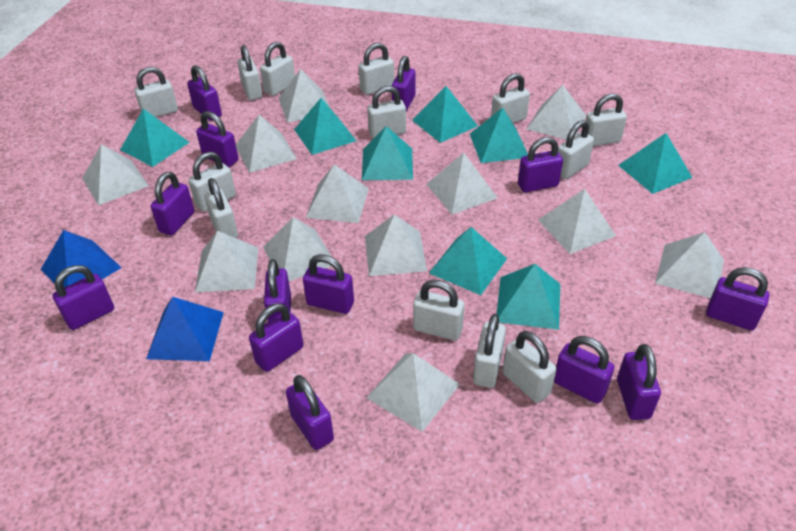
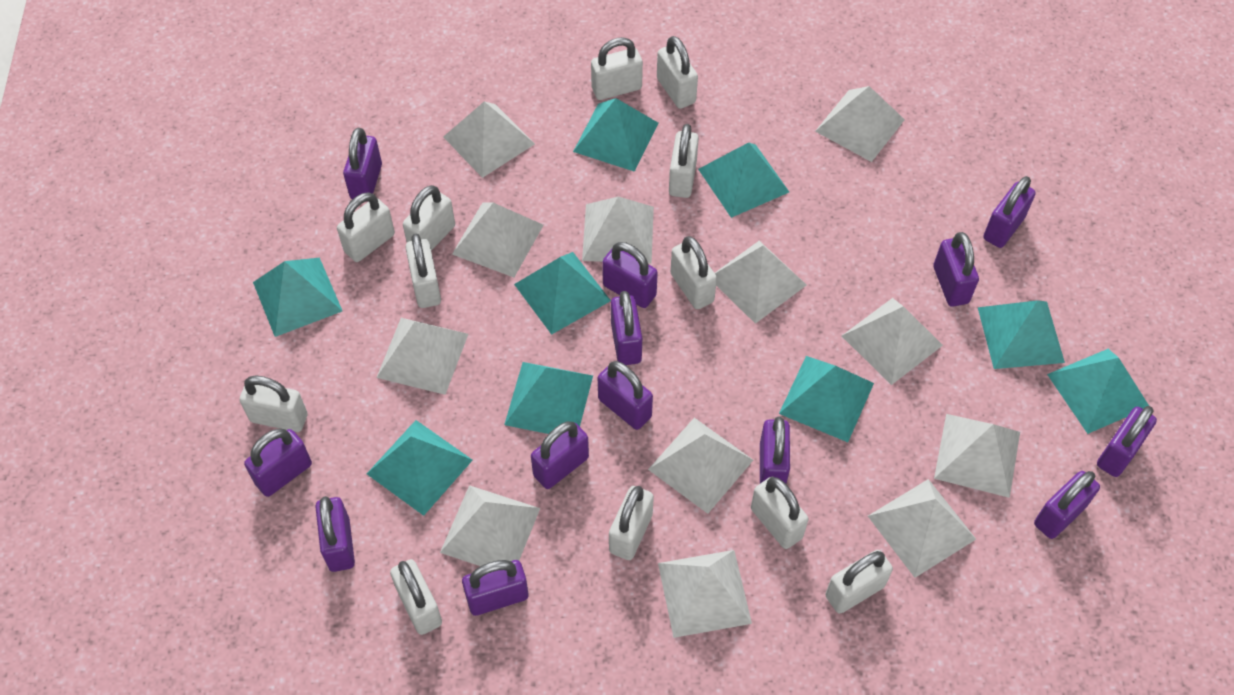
blue pyramid: 2 -> 0
turquoise pyramid: 8 -> 9
white padlock: 13 -> 12

